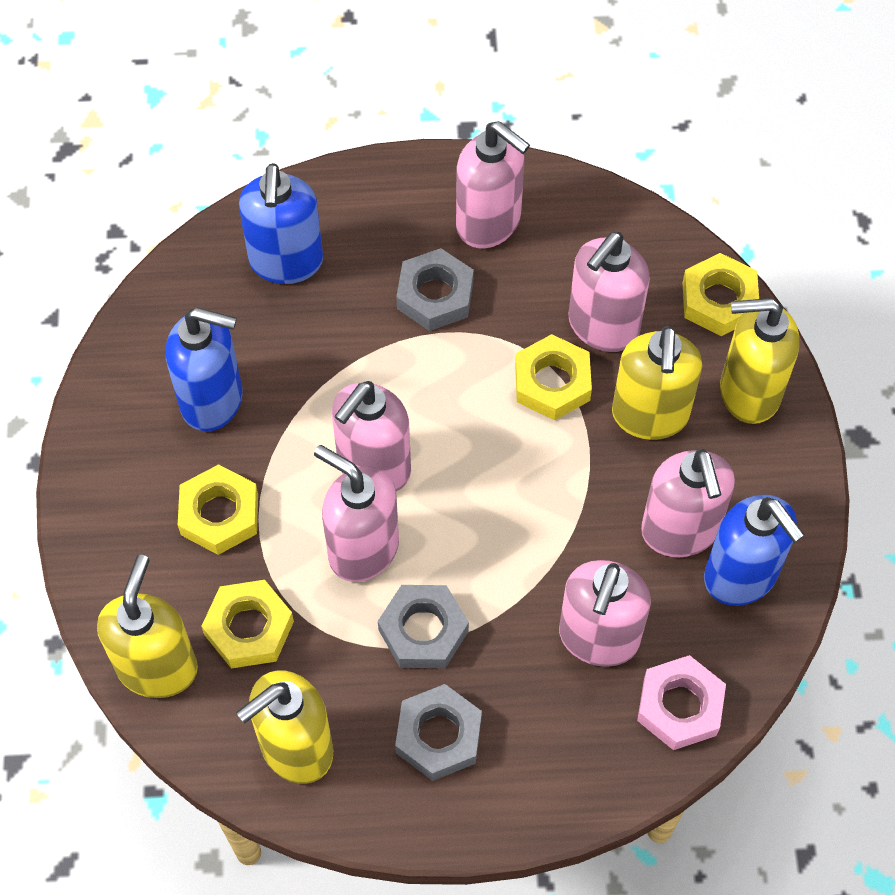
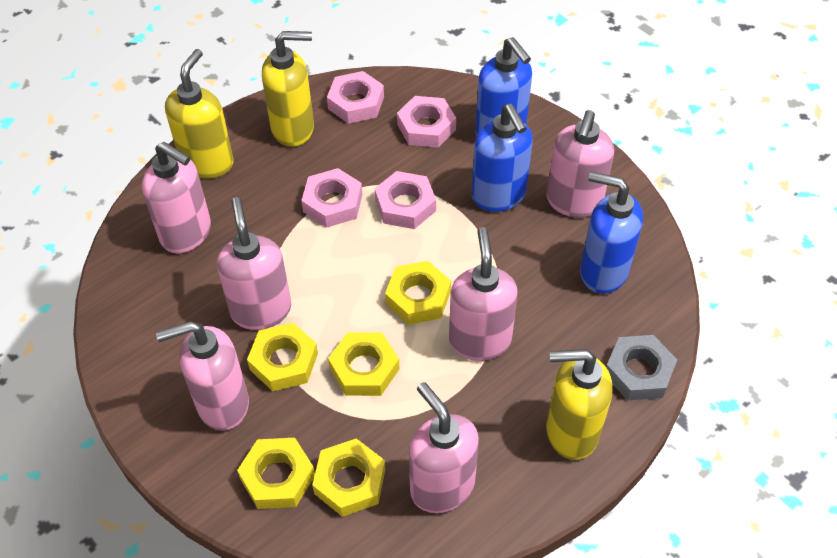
grey nut: 3 -> 1
pink nut: 1 -> 4
yellow nut: 4 -> 5
yellow soap dispenser: 4 -> 3

